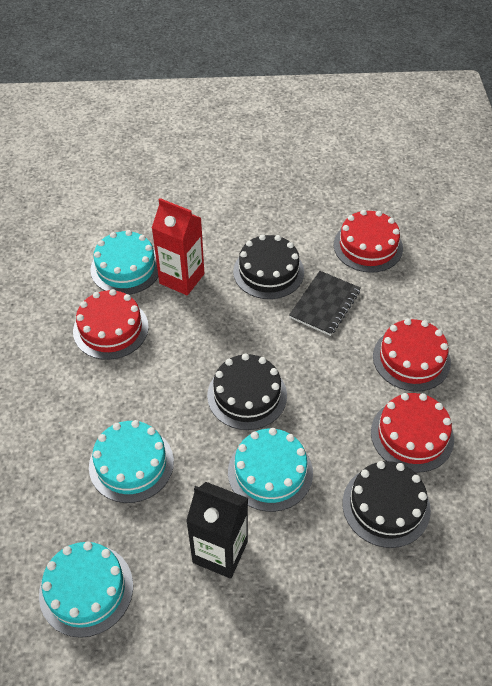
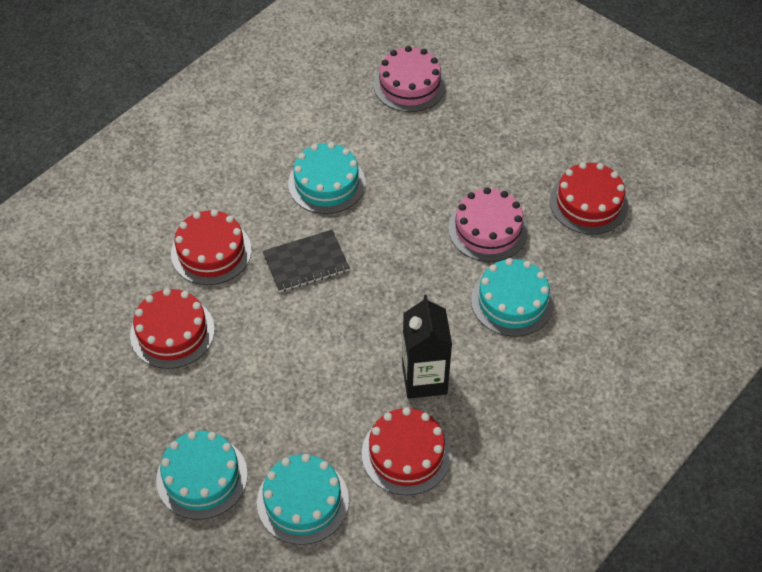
black cake: 3 -> 0
pink cake: 0 -> 2
red carton: 1 -> 0

